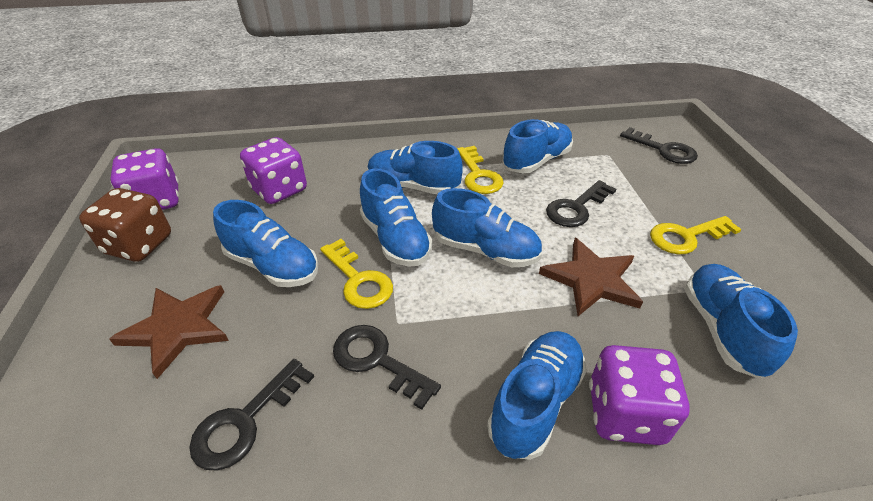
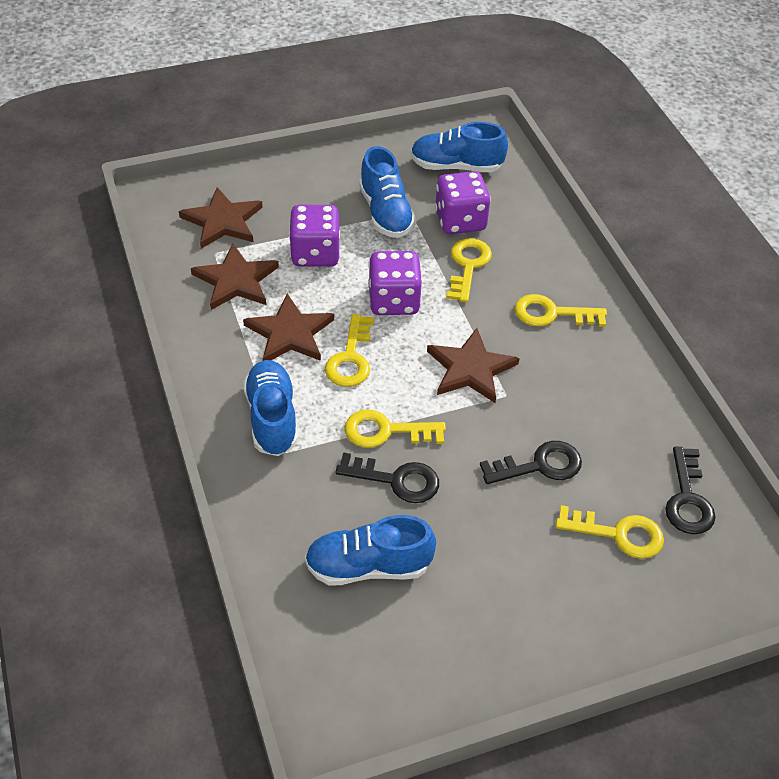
black key: 4 -> 3
blue shoe: 7 -> 4
brown dice: 1 -> 0
brown star: 2 -> 4
yellow key: 3 -> 5

